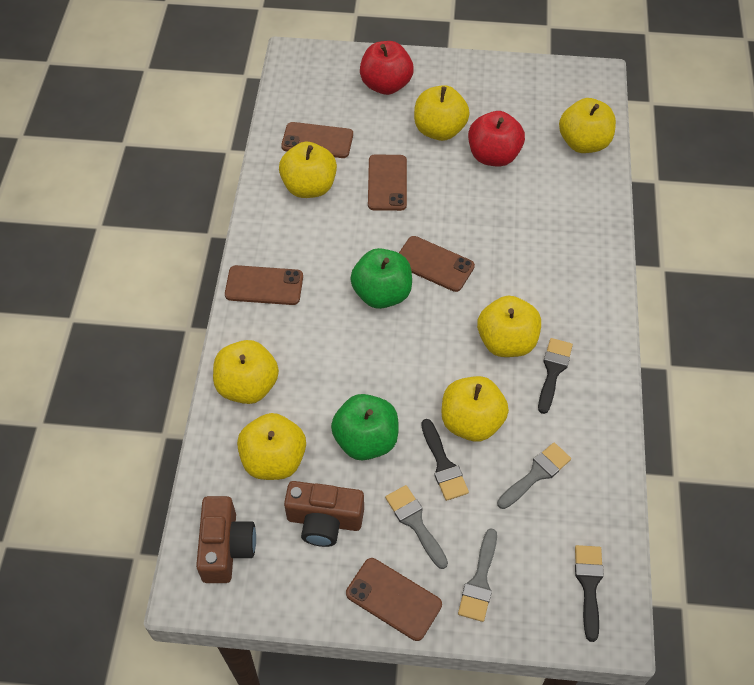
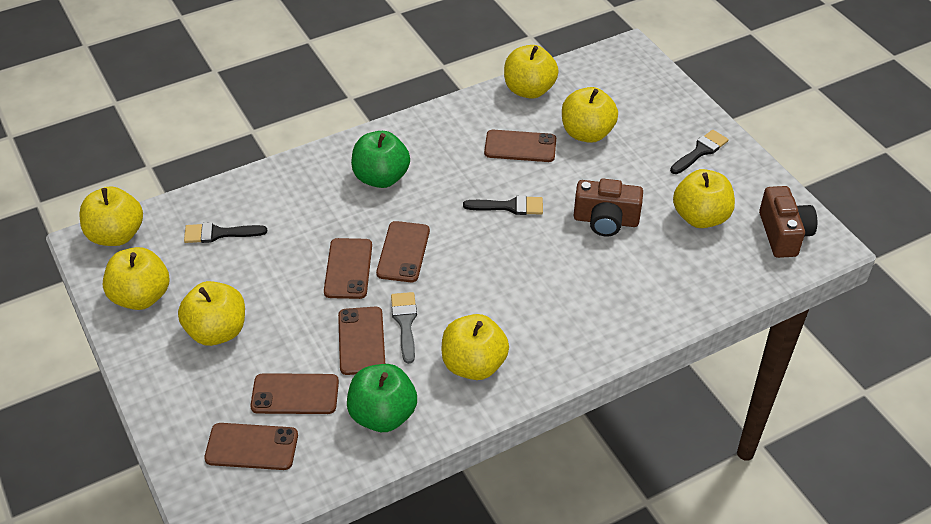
brown phone: 5 -> 6
grey brush: 3 -> 1
red apple: 2 -> 0

